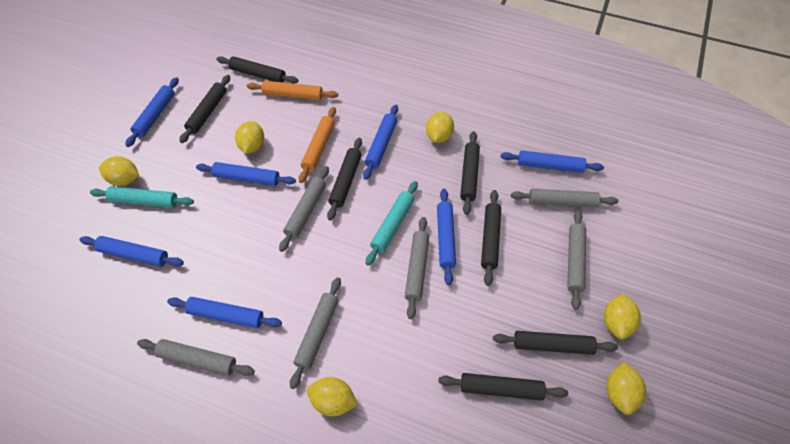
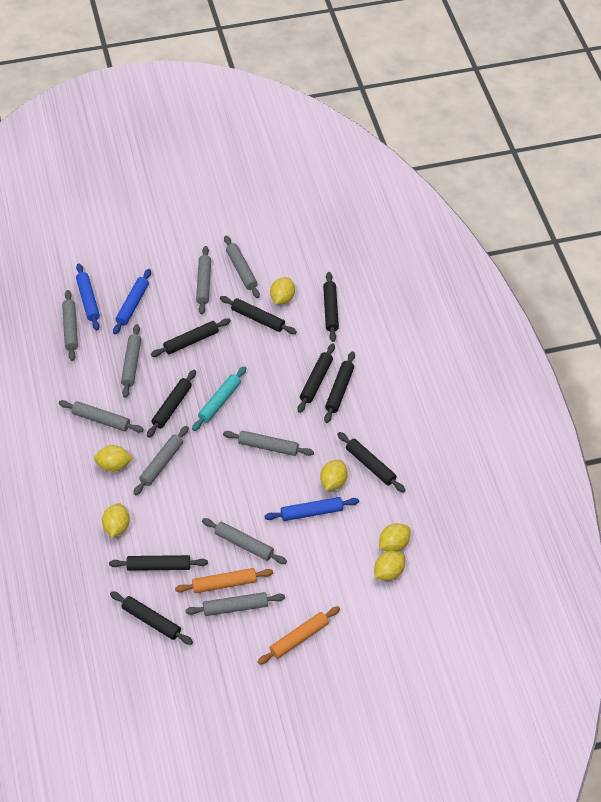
black rolling pin: 7 -> 9
blue rolling pin: 7 -> 3
grey rolling pin: 6 -> 9
turquoise rolling pin: 2 -> 1

